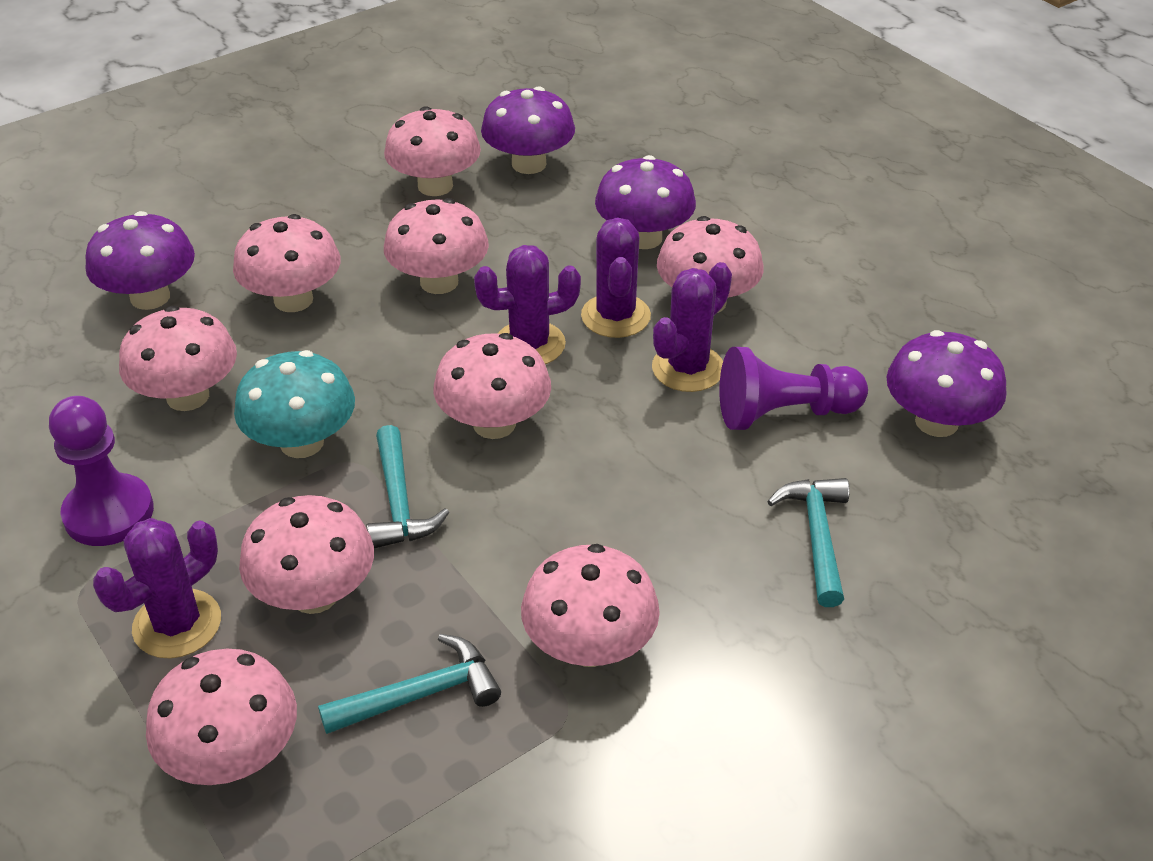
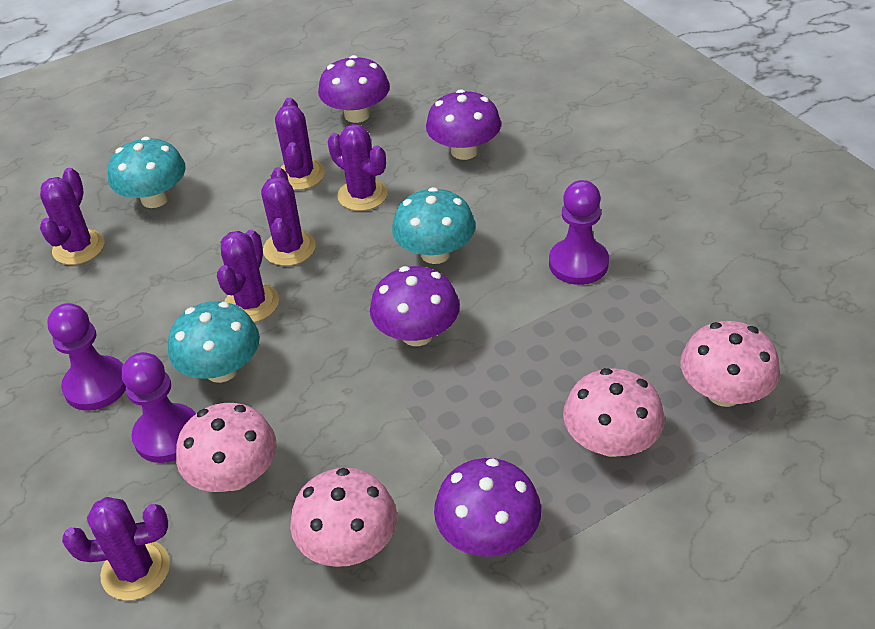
pink mushroom: 9 -> 4
purple cactus: 4 -> 6
purple pawn: 2 -> 3
turquoise hammer: 3 -> 0
turquoise mushroom: 1 -> 3

